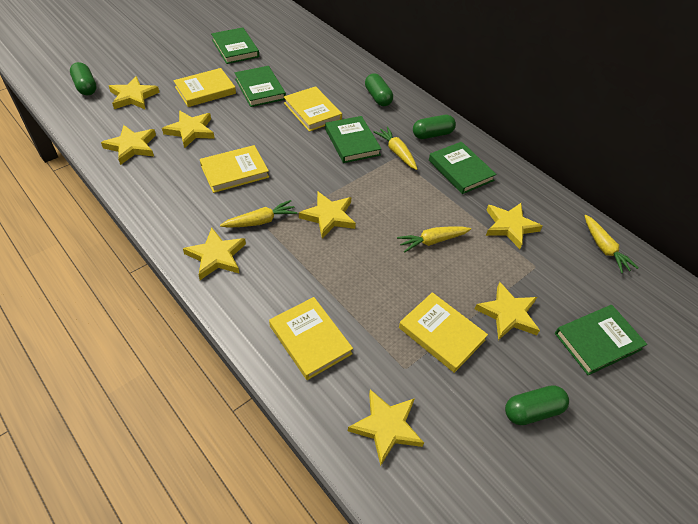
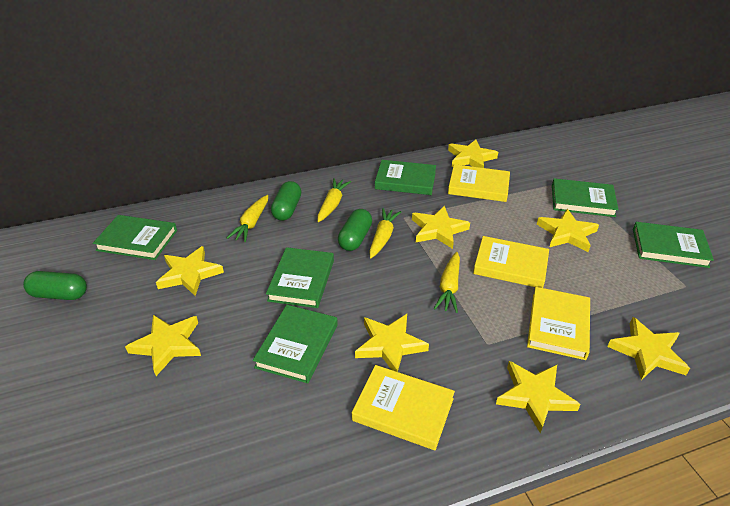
green book: 5 -> 6
green capsule: 4 -> 3
yellow book: 5 -> 4

